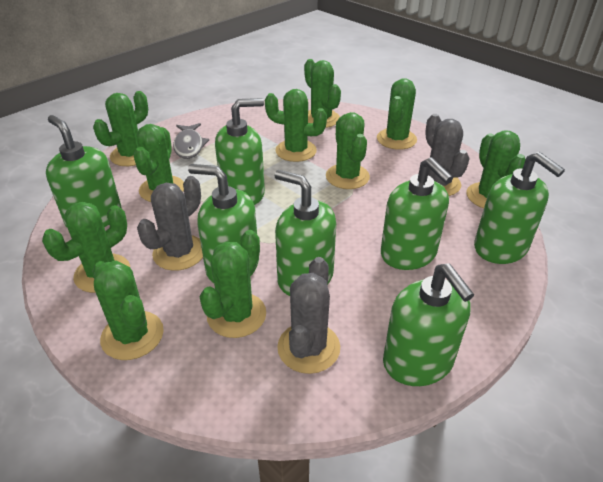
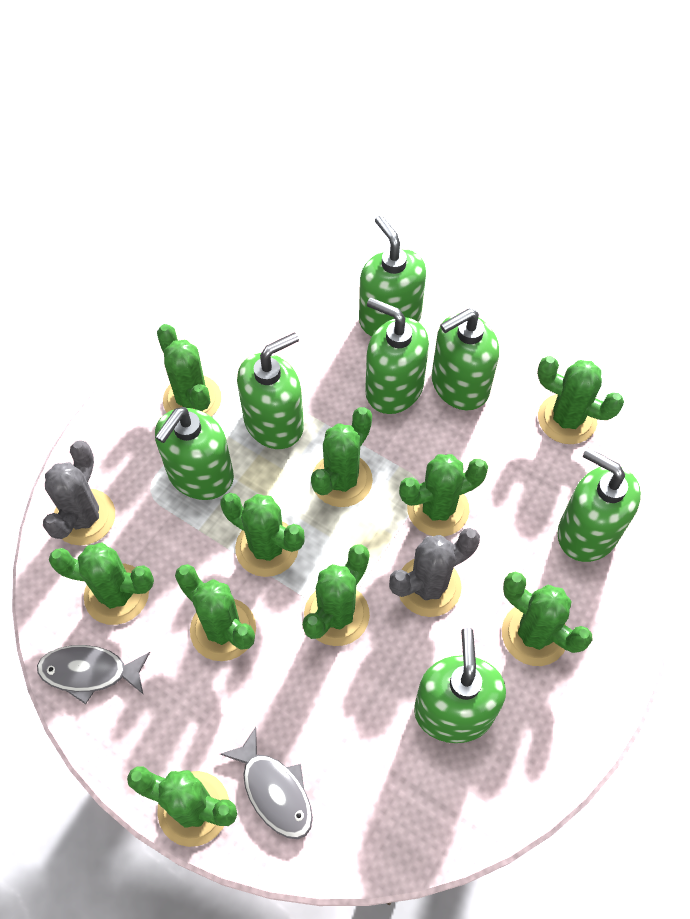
grey cactus: 3 -> 2
grey fish: 1 -> 2

